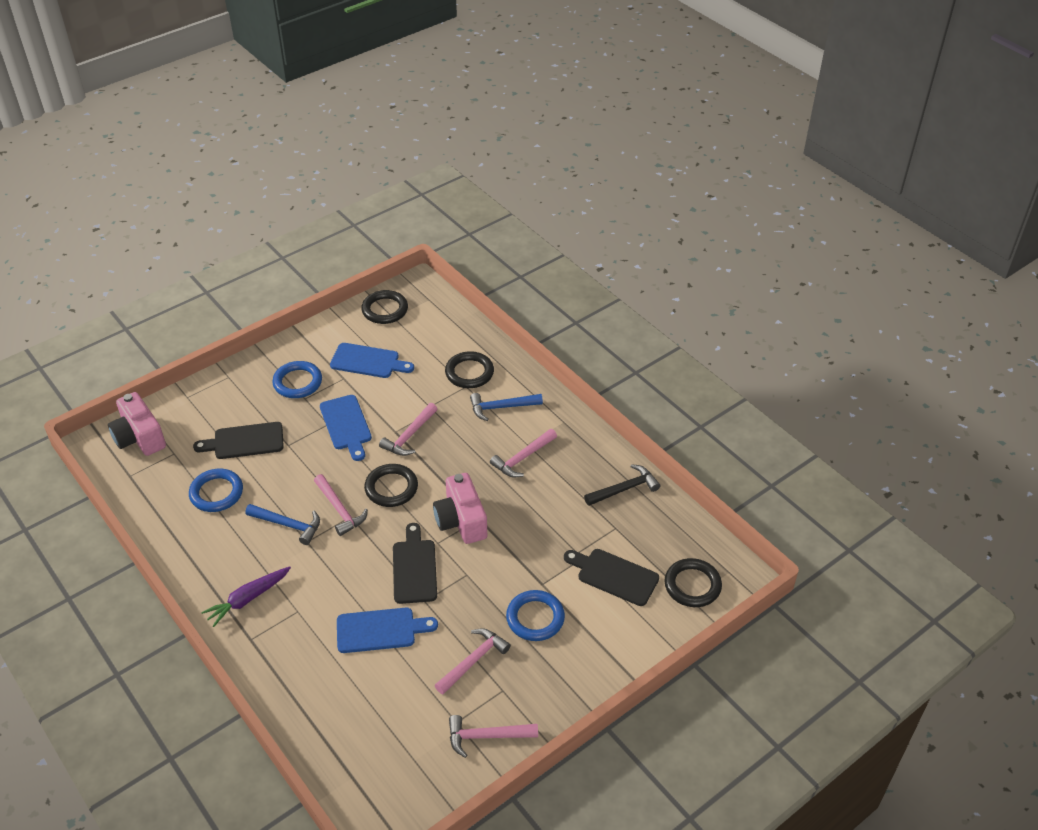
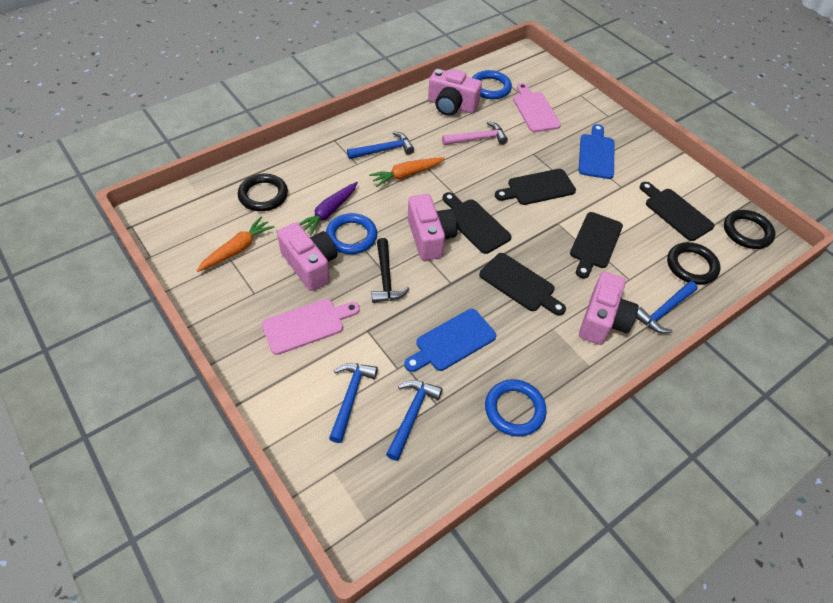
black cutting board: 3 -> 5
black ring: 4 -> 3
blue cutting board: 3 -> 2
blue hammer: 2 -> 4
orange carrot: 0 -> 2
pink camera: 2 -> 4
pink cutting board: 0 -> 2
pink hammer: 5 -> 1

